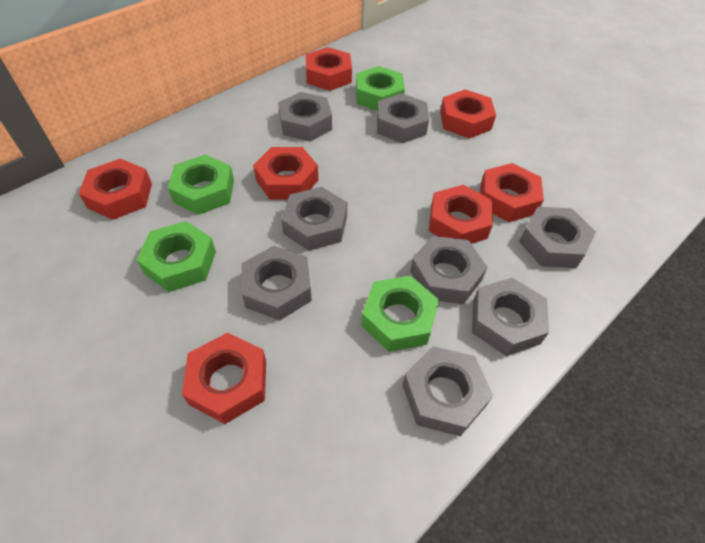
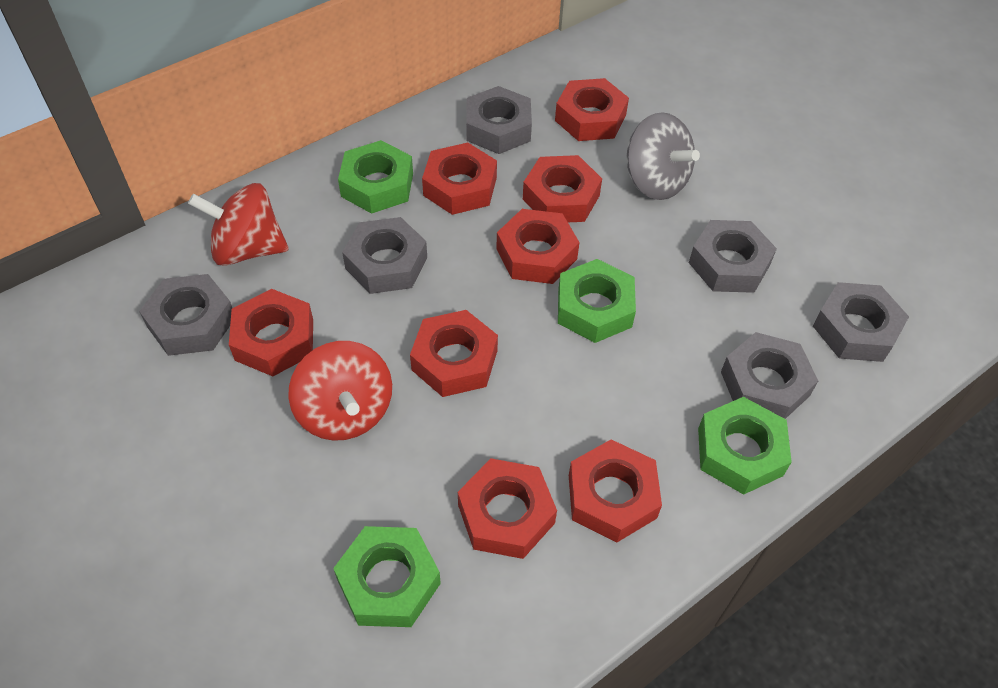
grey nut: 8 -> 6
grey spinning top: 0 -> 1
red nut: 7 -> 8
red spinning top: 0 -> 2

